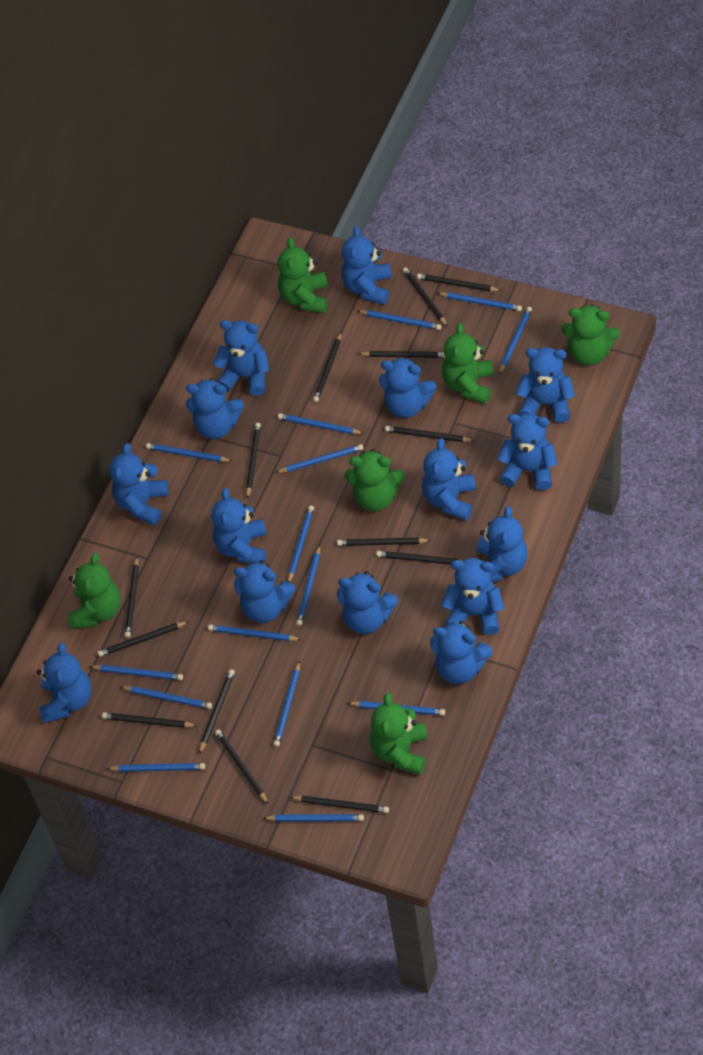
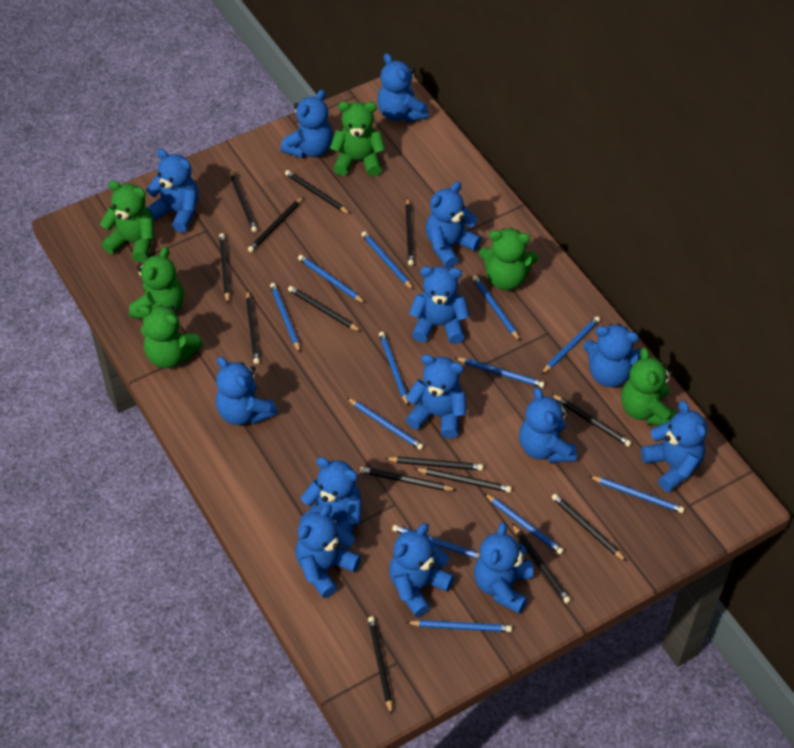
blue pencil: 15 -> 12
blue teddy bear: 15 -> 14

